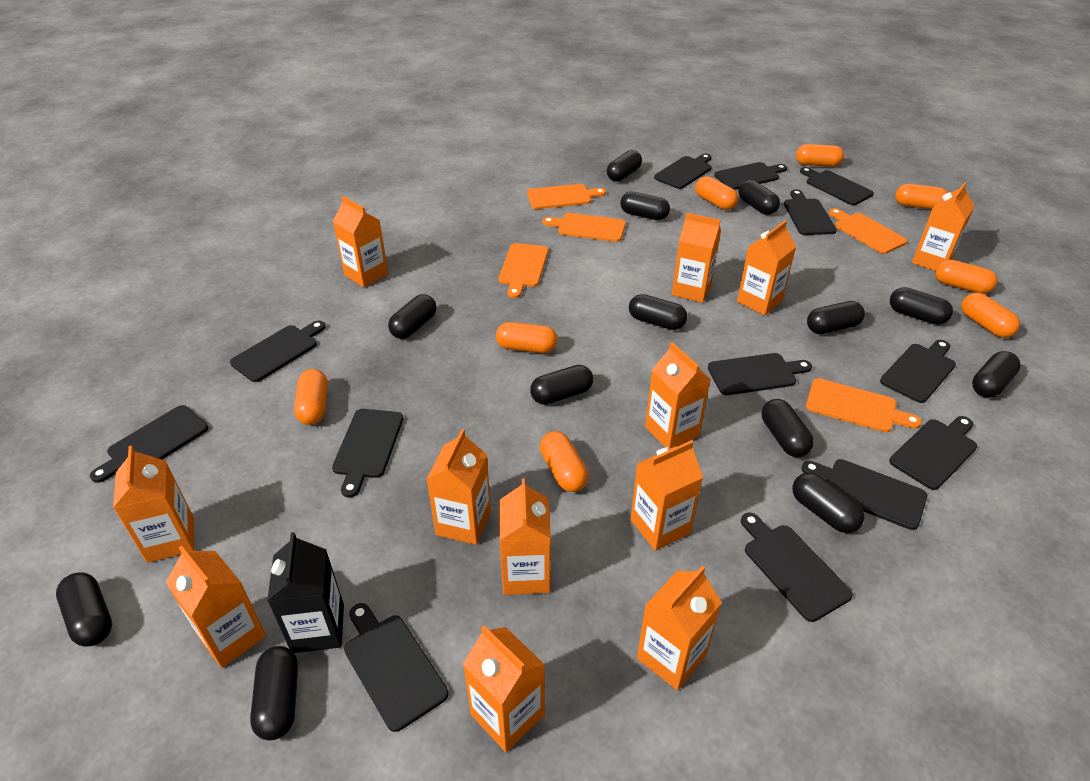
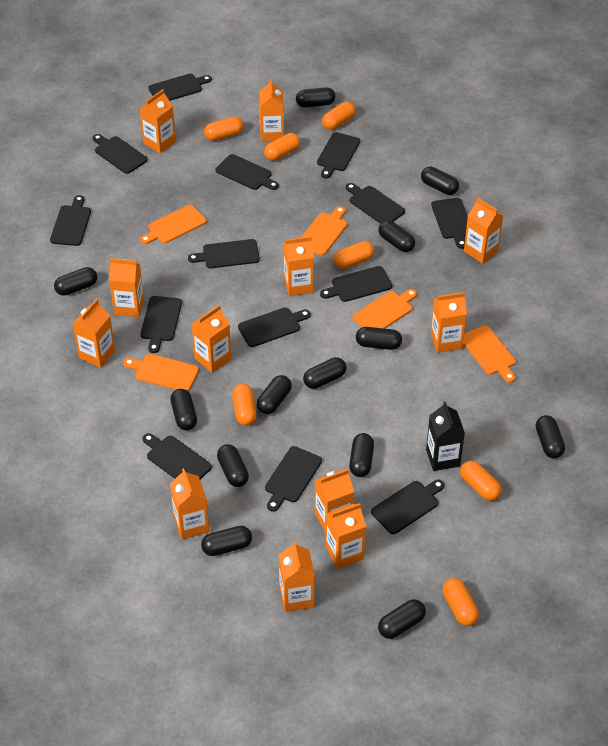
black cutting board: 13 -> 14
orange capsule: 8 -> 7

